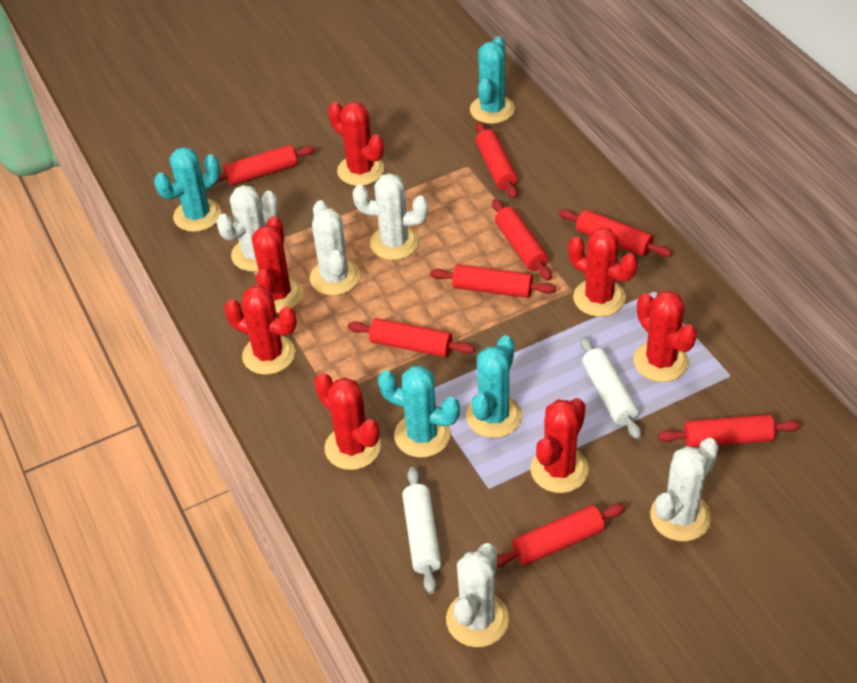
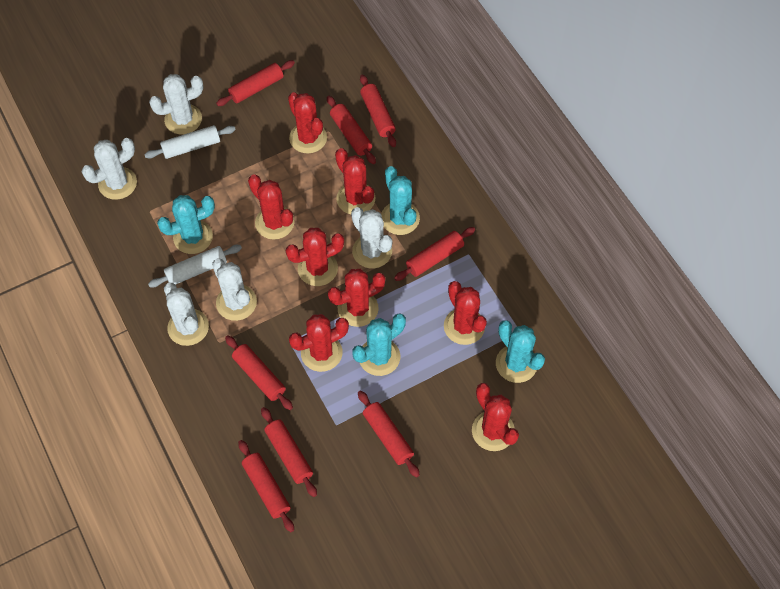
red cactus: 7 -> 8

